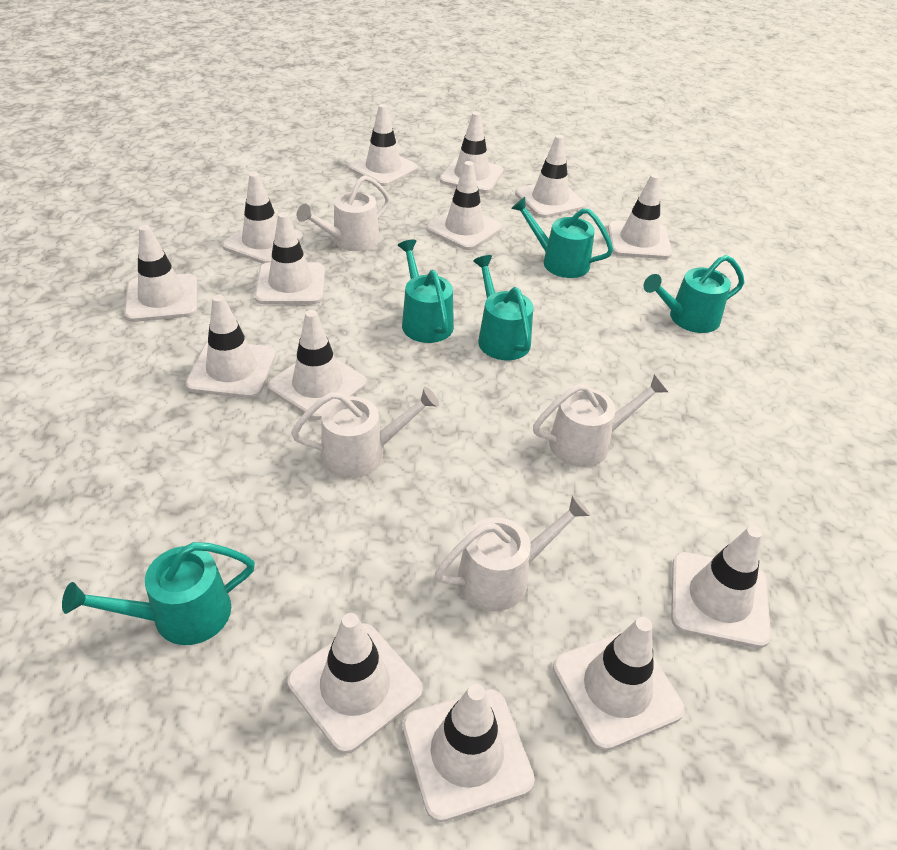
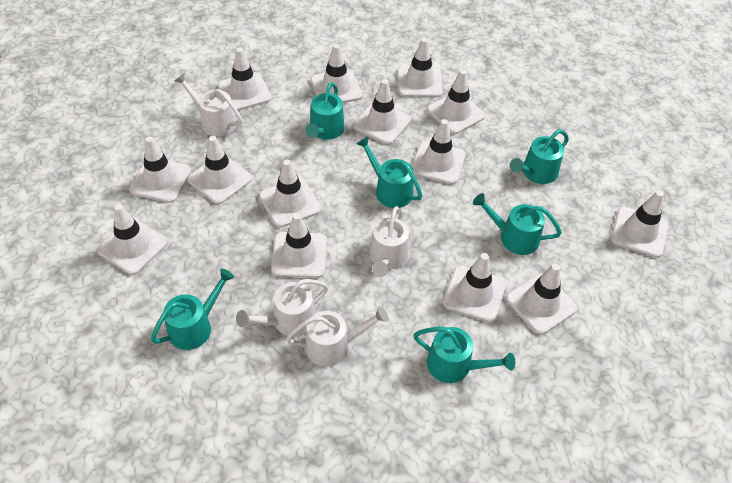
turquoise watering can: 5 -> 6

